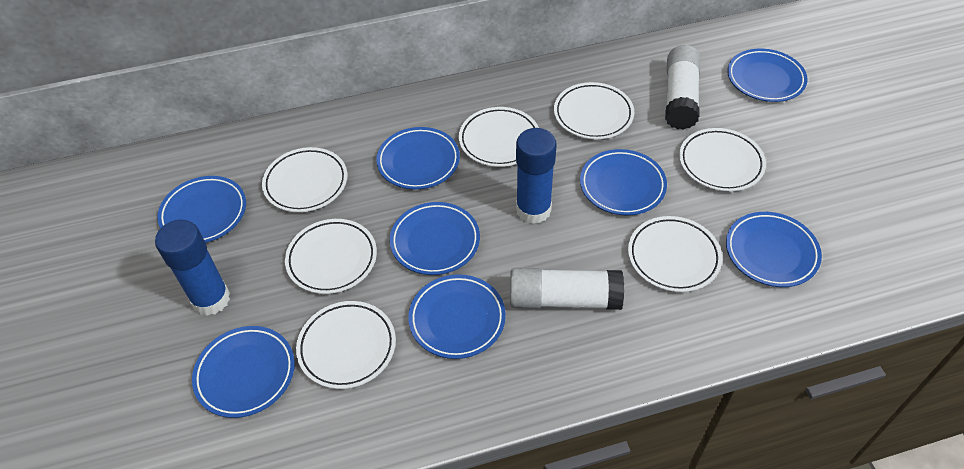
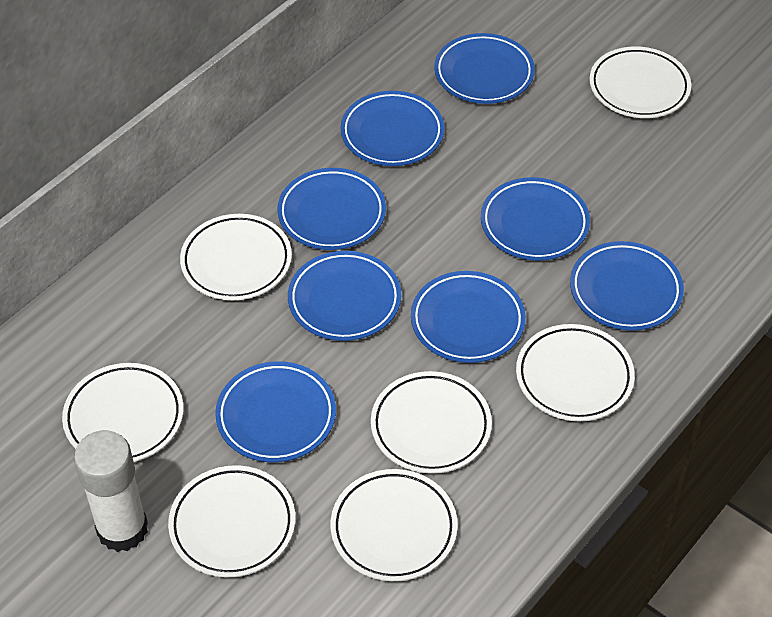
blue glue stick: 2 -> 0
white glue stick: 2 -> 1

